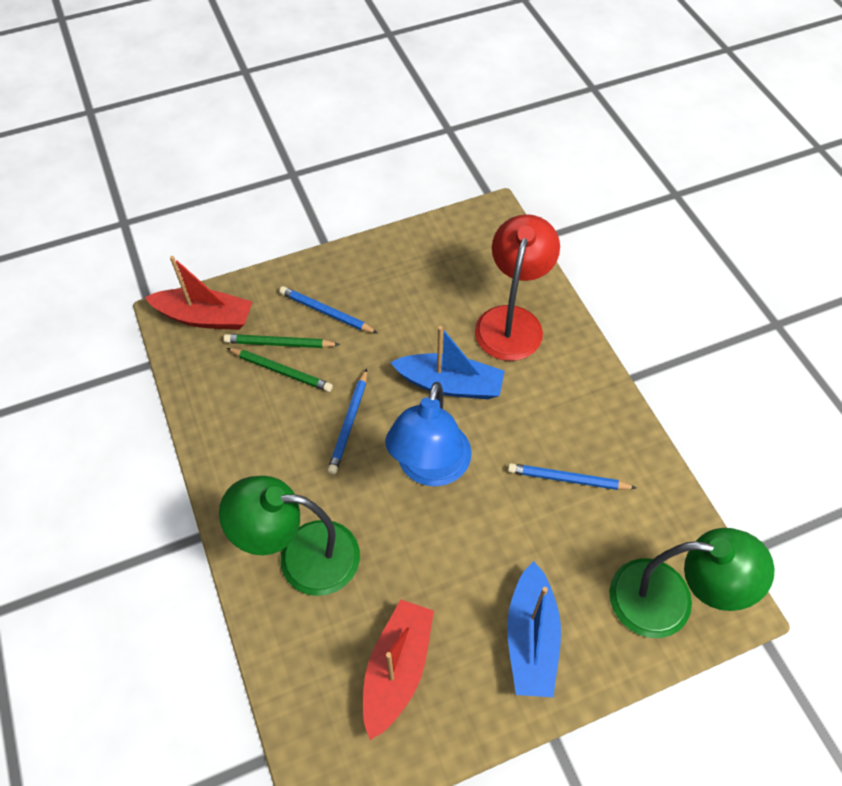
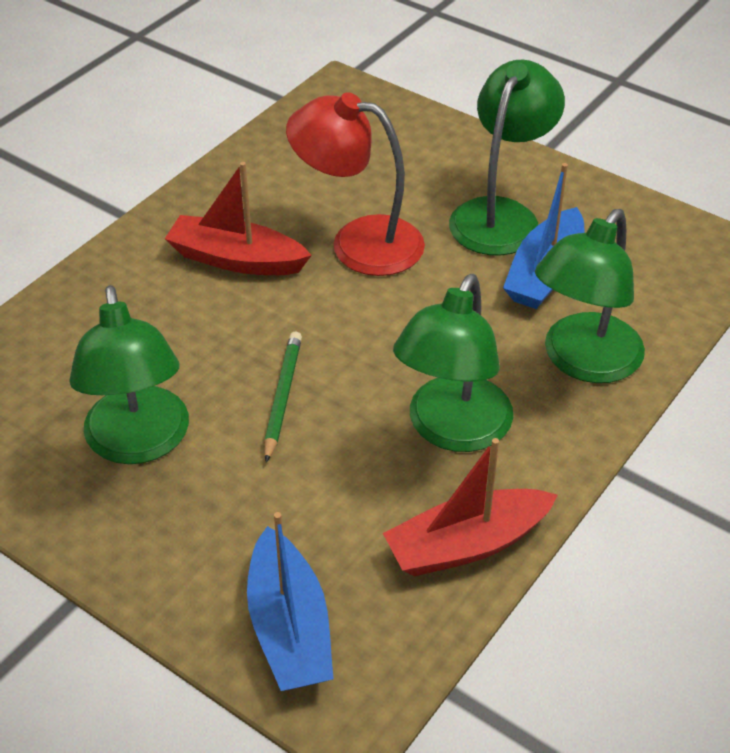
blue lamp: 1 -> 0
blue pencil: 3 -> 0
green lamp: 2 -> 4
green pencil: 2 -> 1

